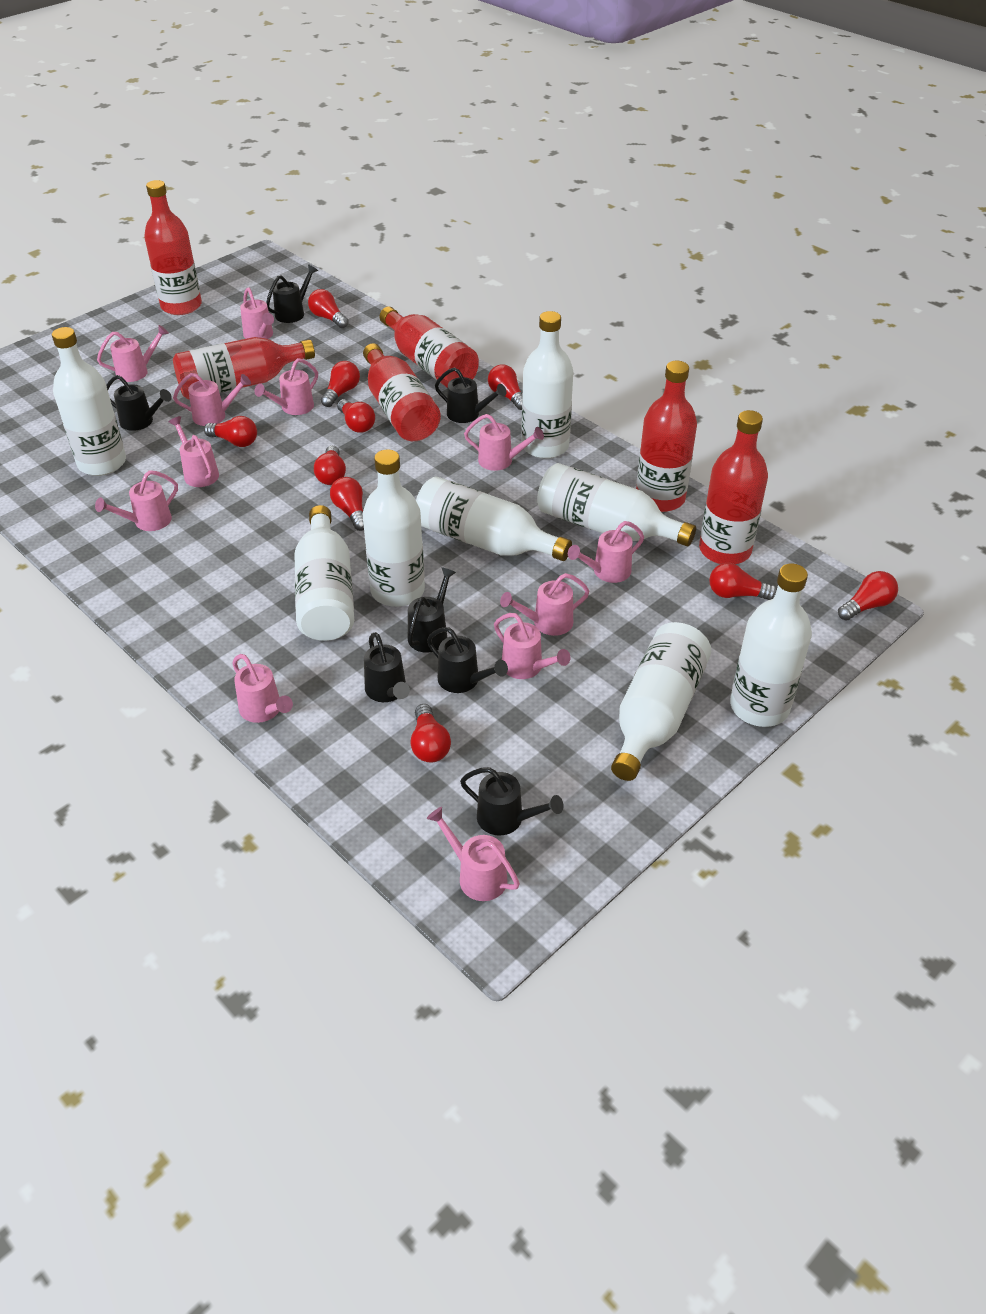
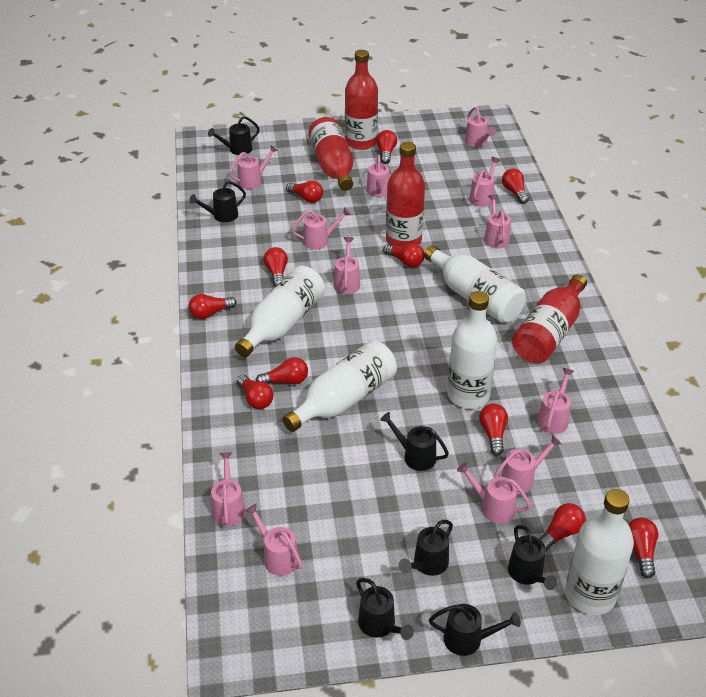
red bottle: 6 -> 4
red light bulb: 10 -> 11
white bottle: 8 -> 5

